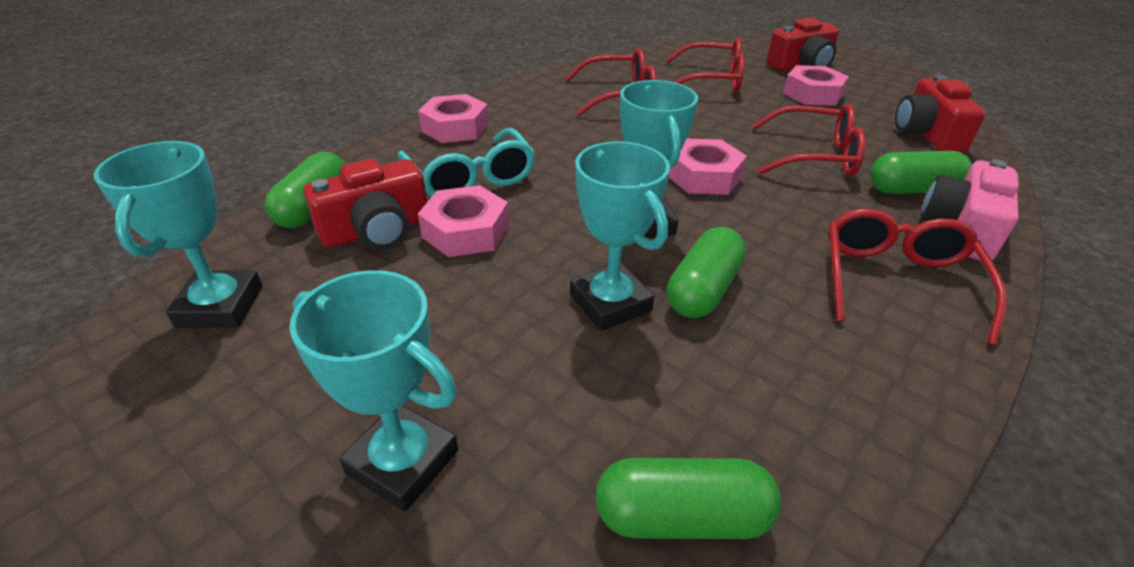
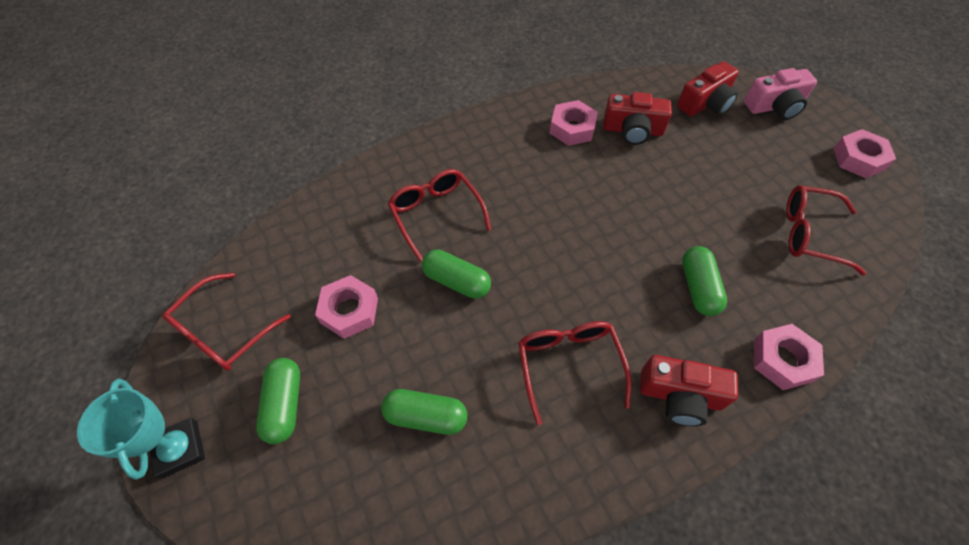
turquoise glasses: 1 -> 0
turquoise trophy: 4 -> 1

